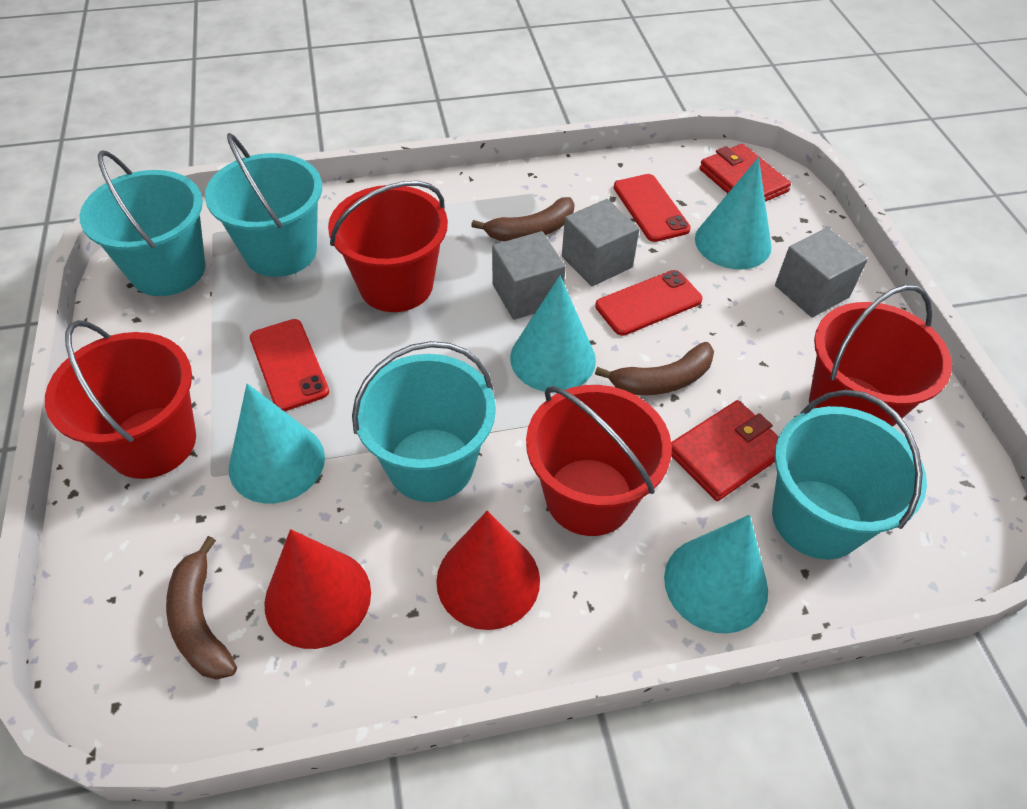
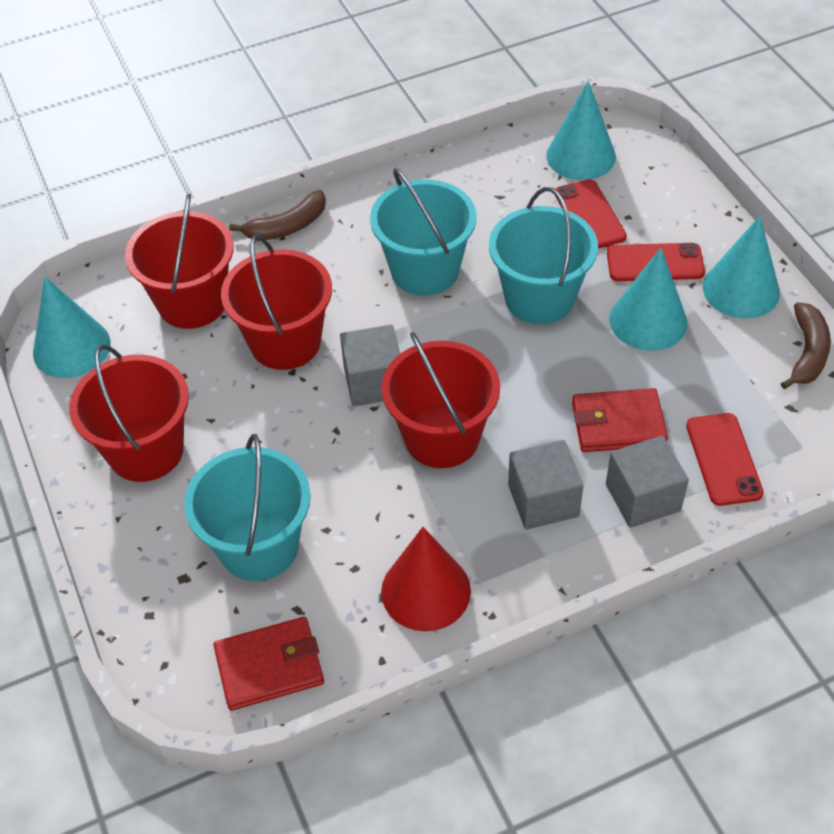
brown banana: 3 -> 2
red cone: 2 -> 1
turquoise bucket: 4 -> 3

